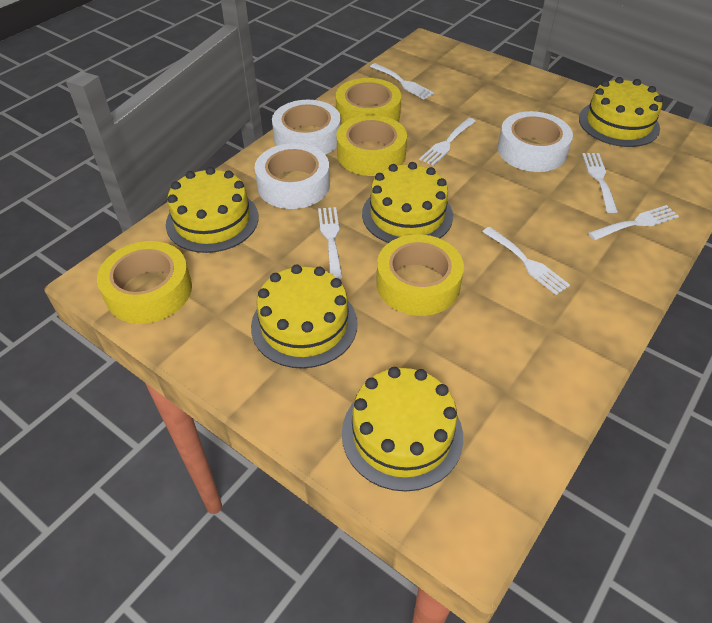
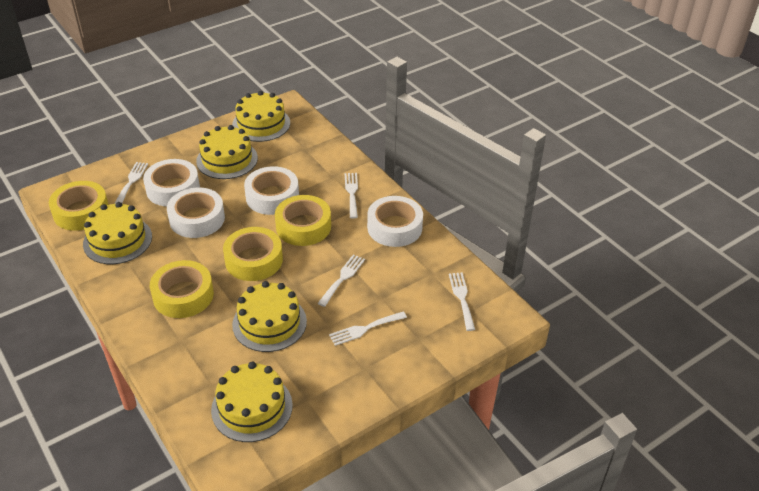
white fork: 6 -> 5
white tape: 3 -> 4

